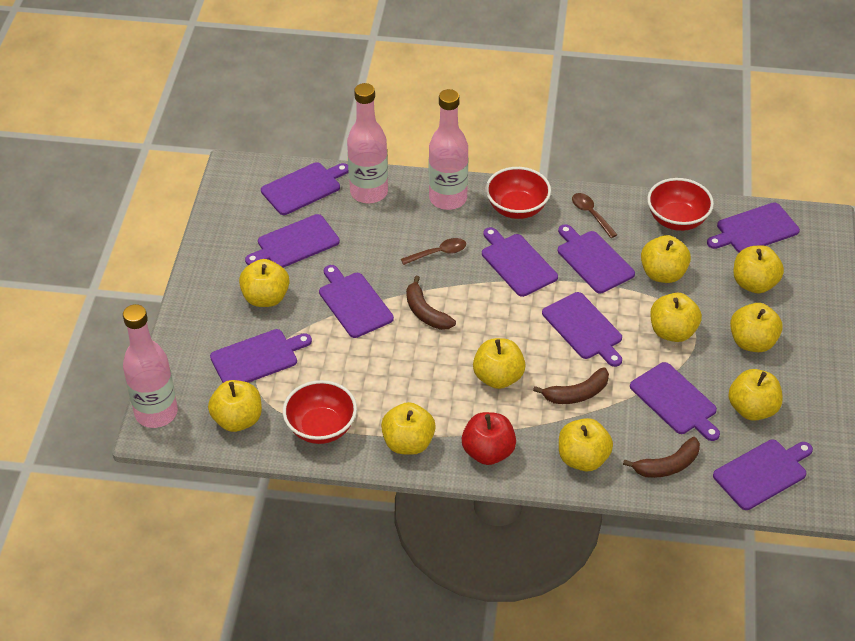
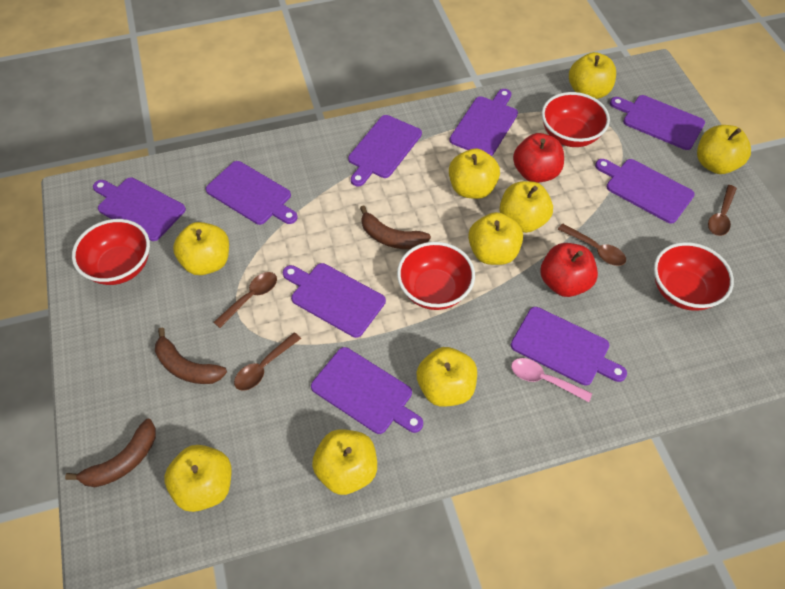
brown spoon: 2 -> 4
pink bottle: 3 -> 0
pink spoon: 0 -> 1
purple cutting board: 10 -> 9
red apple: 1 -> 2
red bowl: 3 -> 4
yellow apple: 10 -> 9

